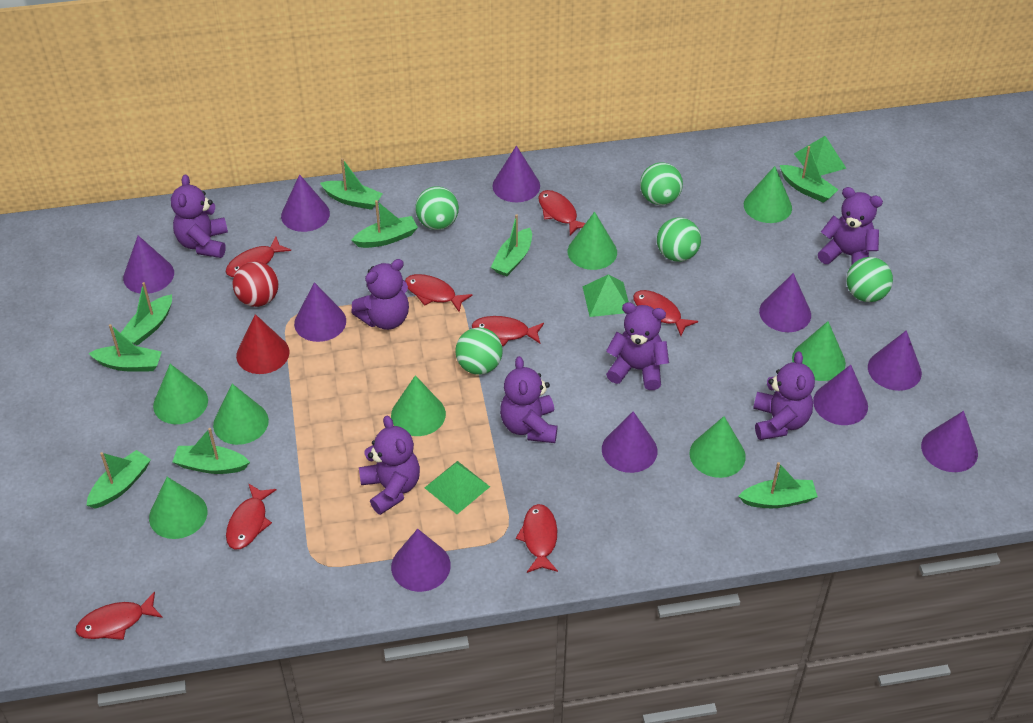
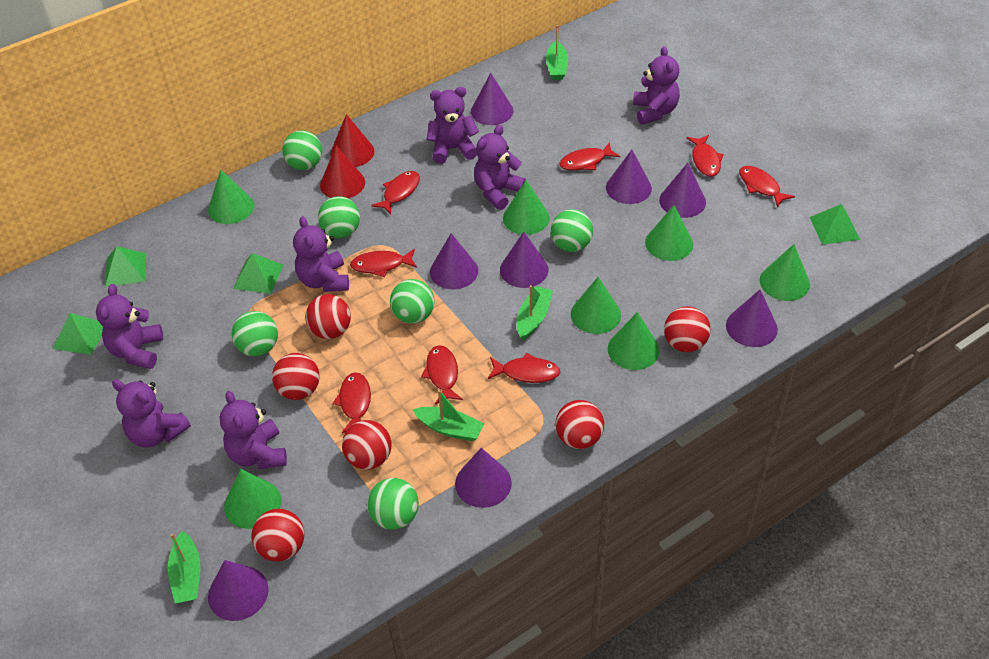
green ball: 5 -> 6
green boat: 9 -> 4
green cone: 8 -> 7
green pyramid: 3 -> 4
purple cone: 10 -> 8
red ball: 1 -> 6
red cone: 1 -> 2

